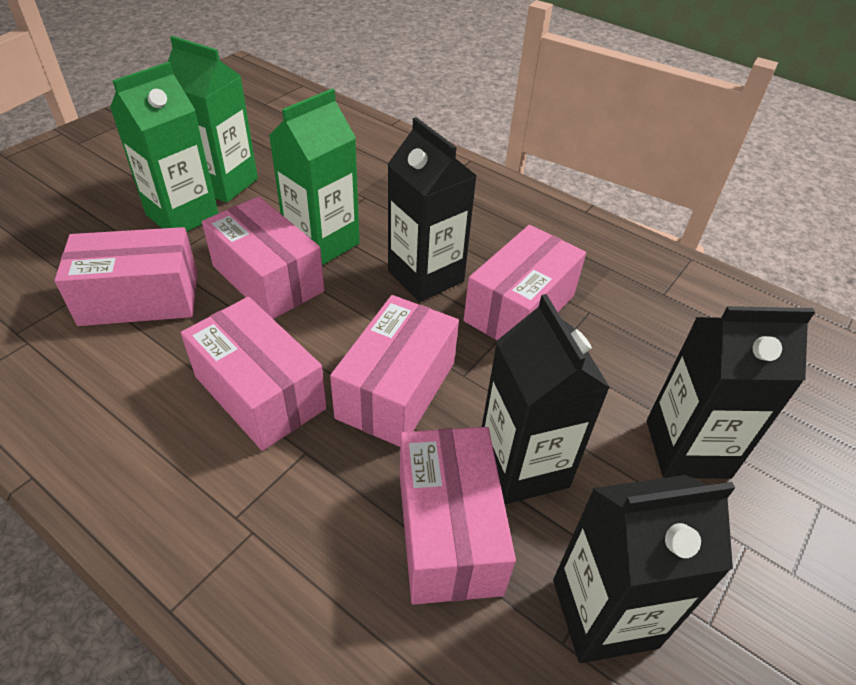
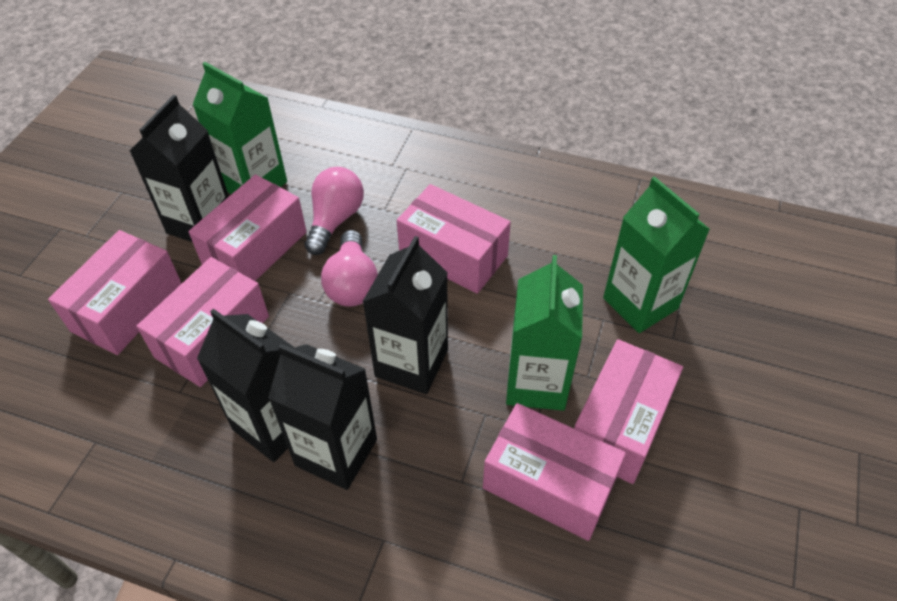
pink light bulb: 0 -> 2

